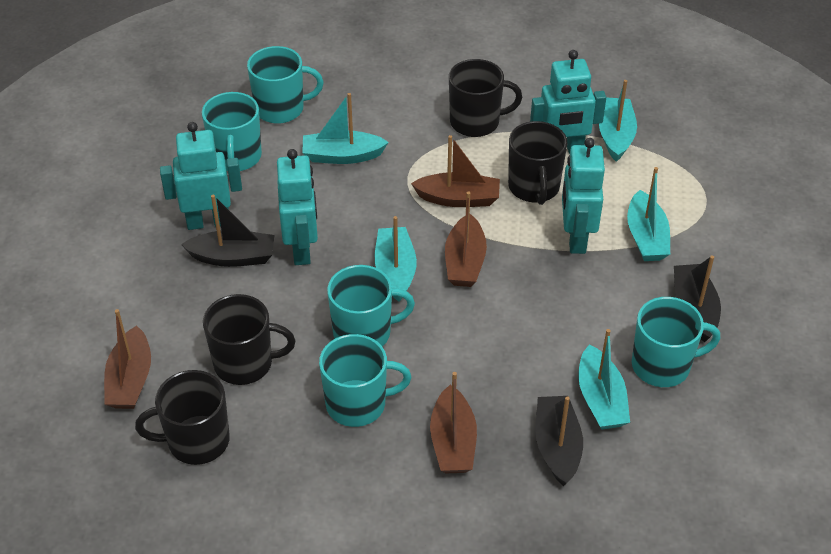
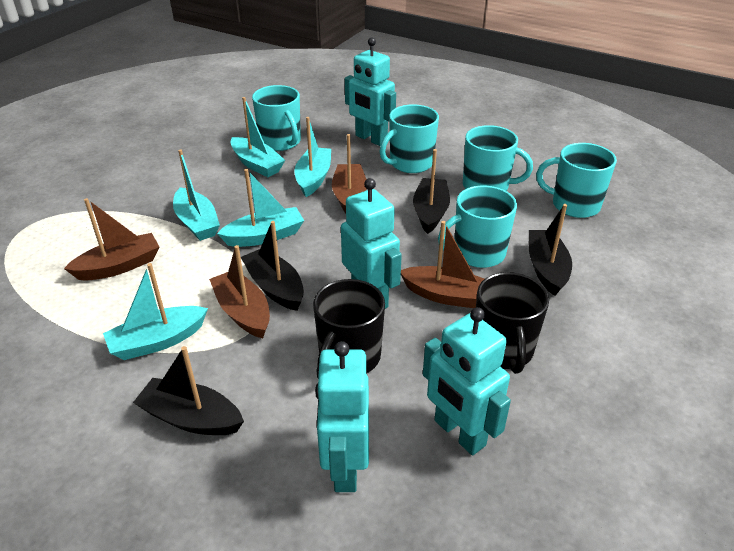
black boat: 3 -> 4
black mug: 4 -> 2

